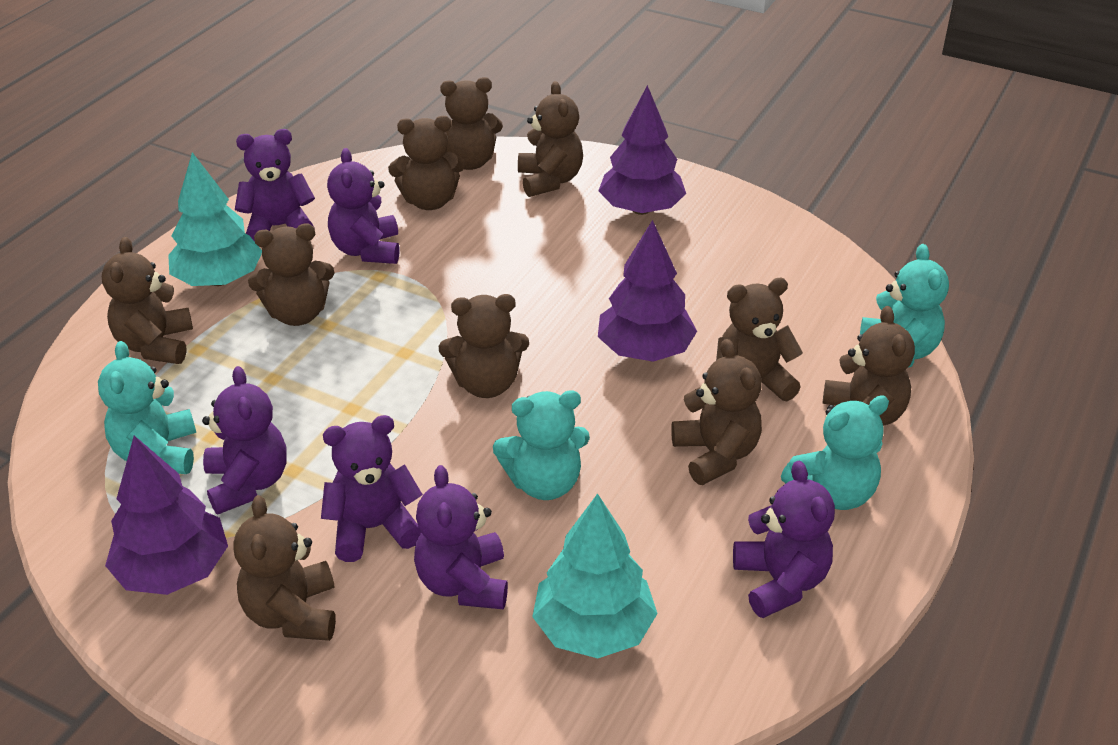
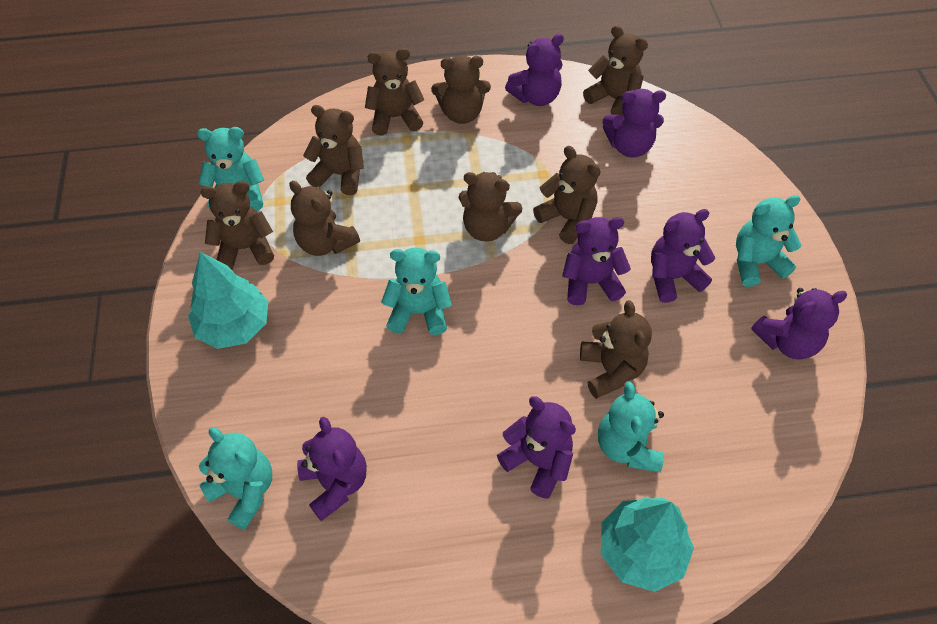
brown teddy bear: 10 -> 9
purple teddy bear: 6 -> 7
purple tree: 3 -> 0
turquoise teddy bear: 4 -> 5

